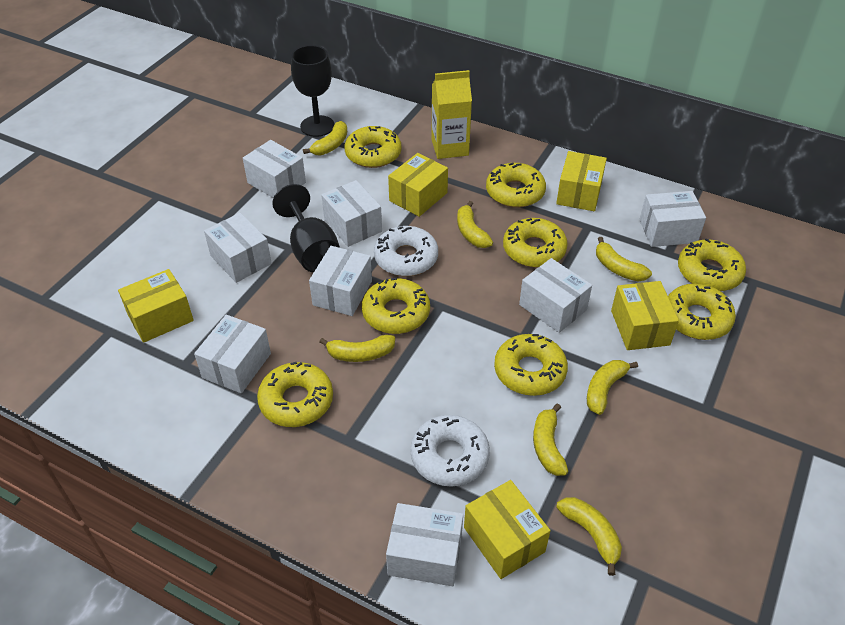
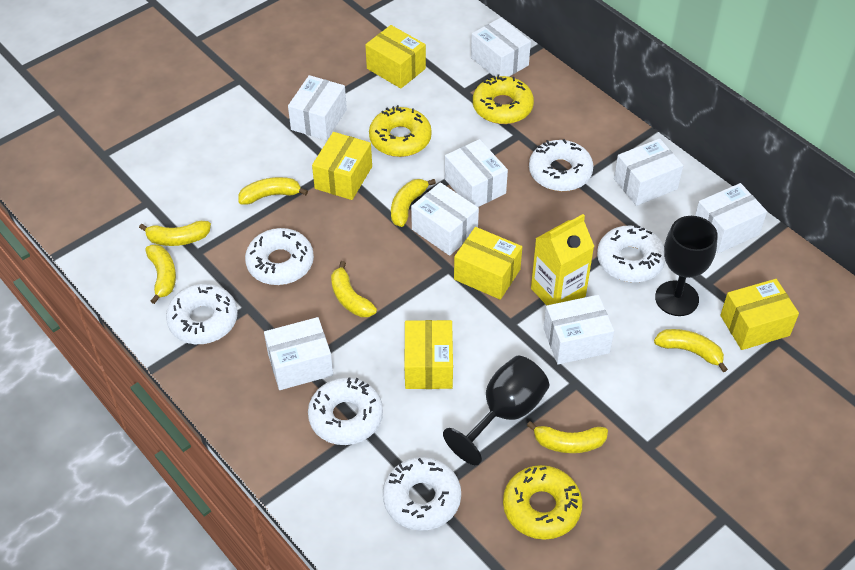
white donut: 2 -> 6
yellow donut: 8 -> 3

